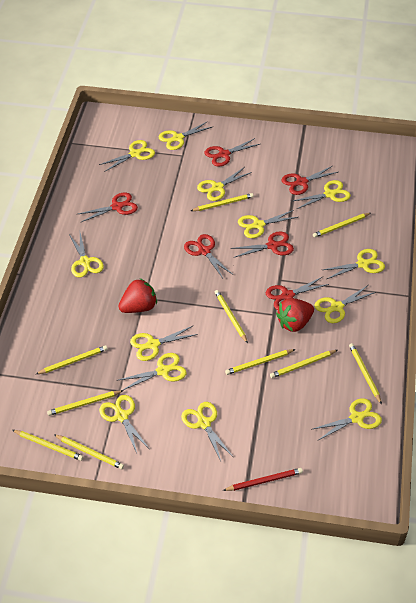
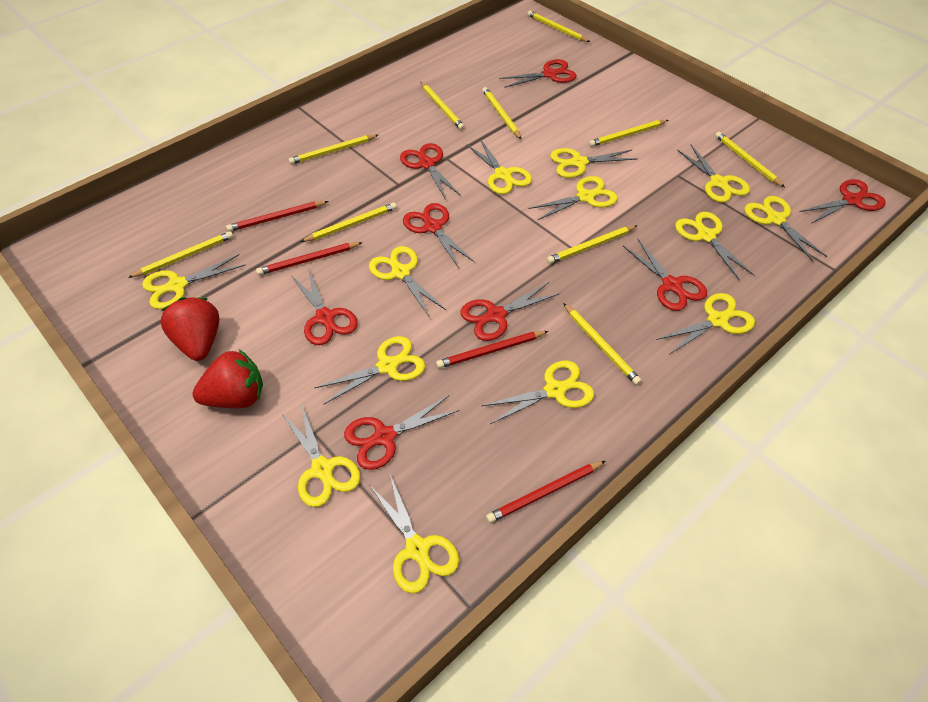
red pencil: 1 -> 4
red scissors: 6 -> 8

